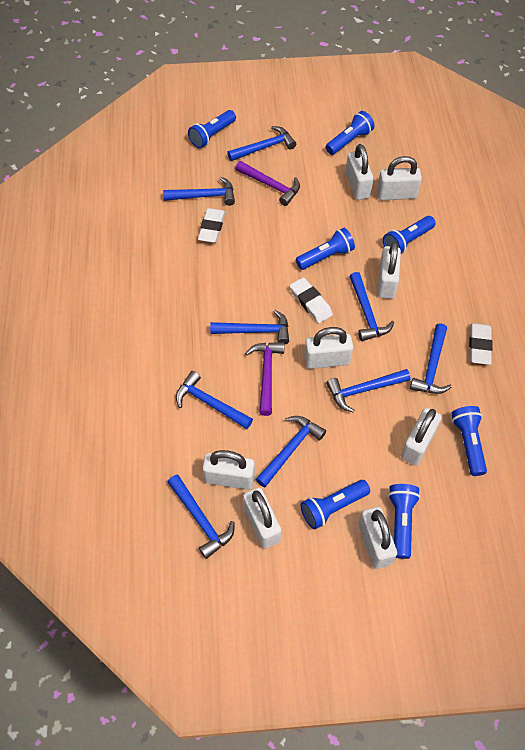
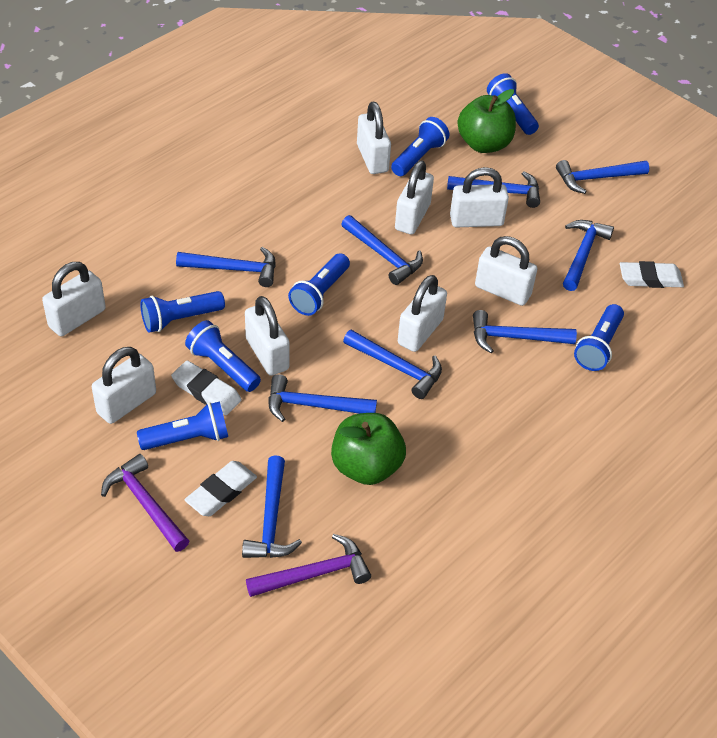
green apple: 0 -> 2

